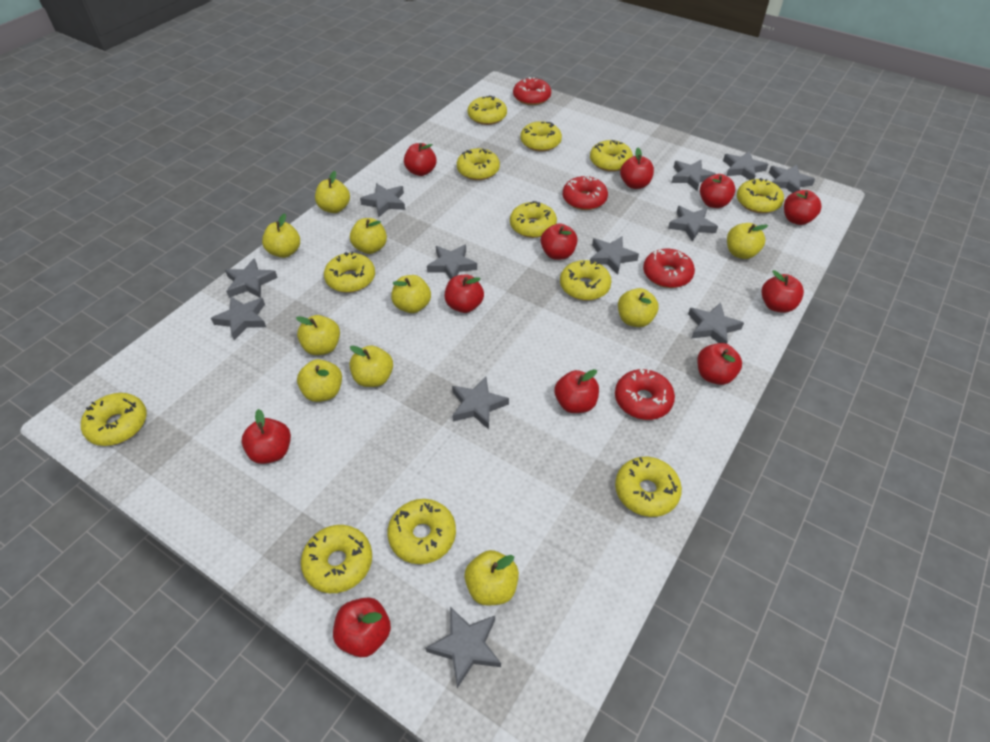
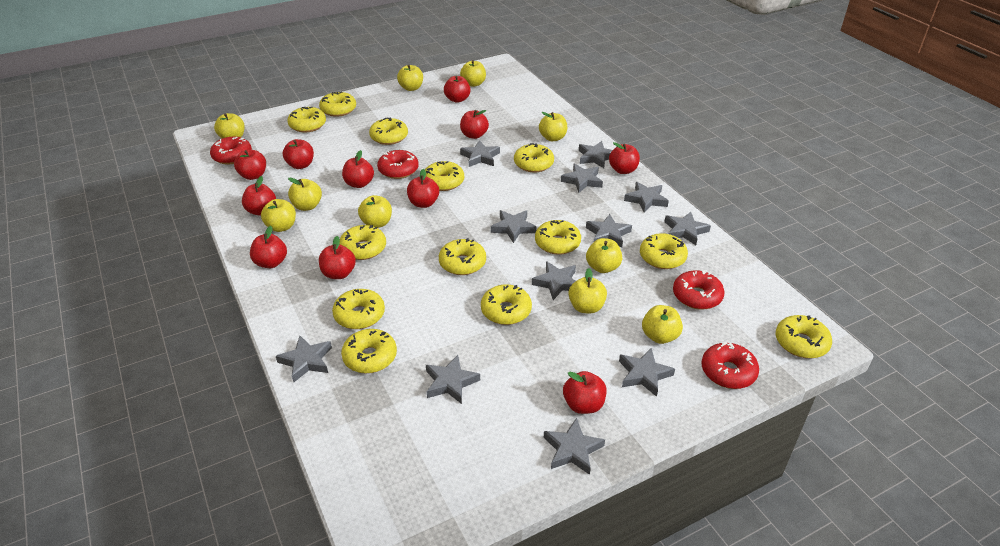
yellow donut: 12 -> 13

